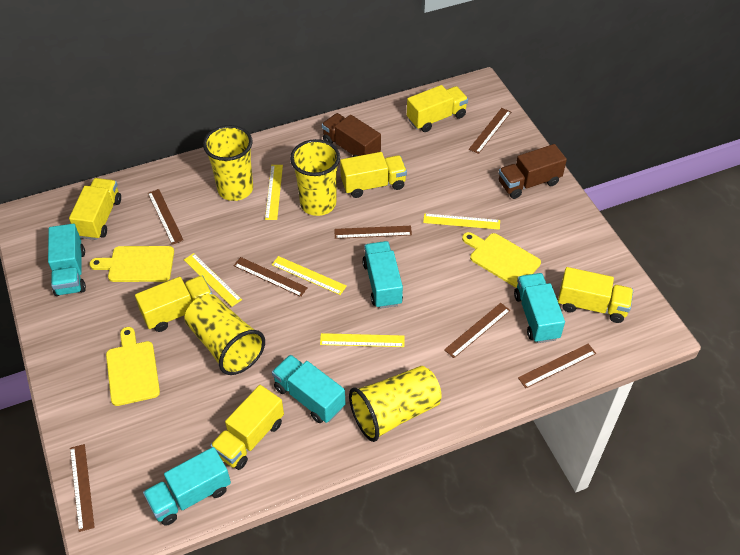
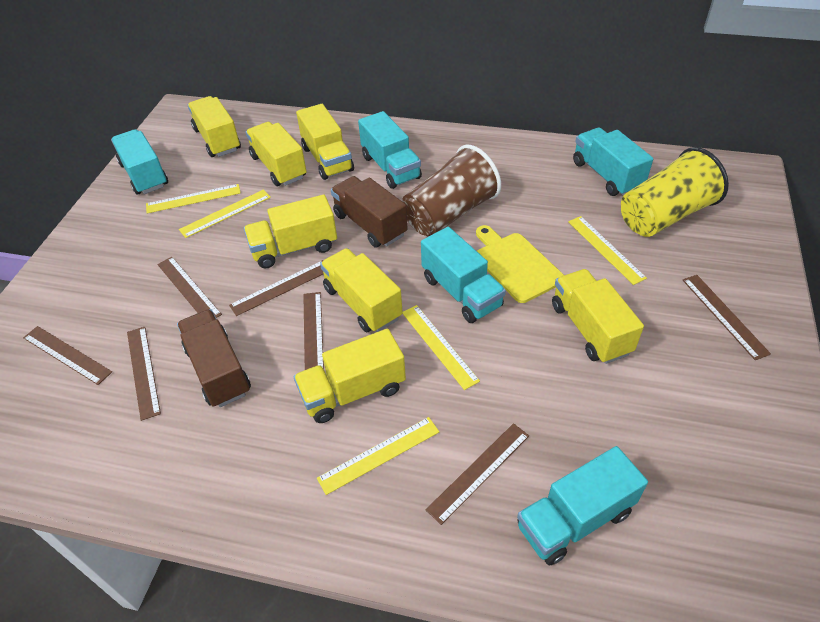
brown cup: 0 -> 1
yellow cup: 4 -> 1
yellow cutting board: 3 -> 1
yellow truck: 6 -> 7

